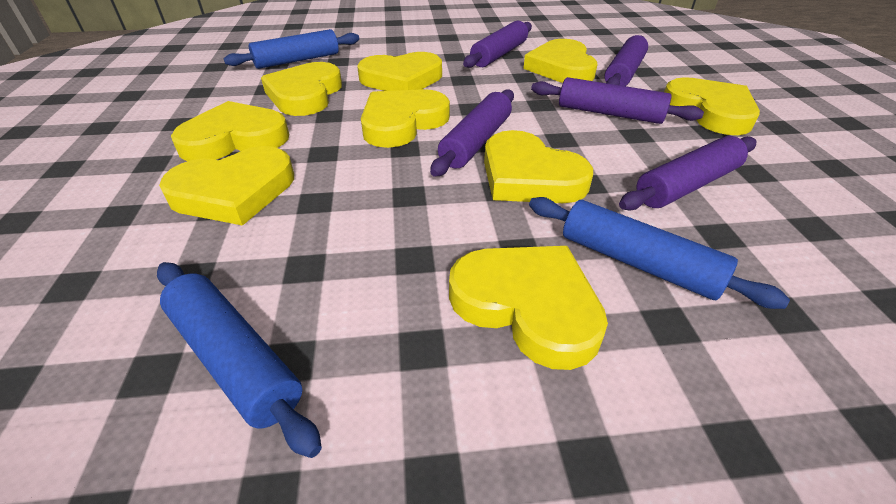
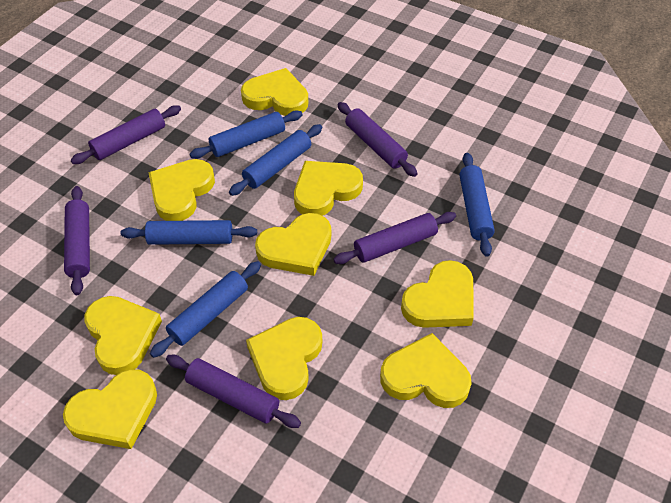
blue rolling pin: 3 -> 5

